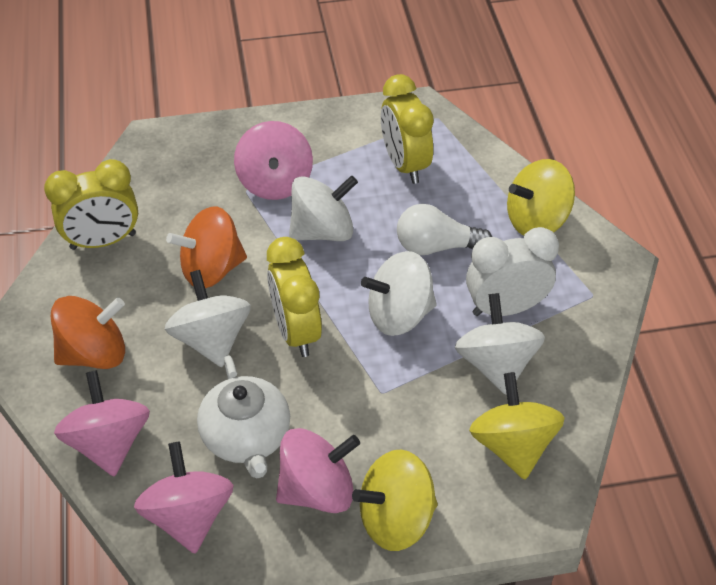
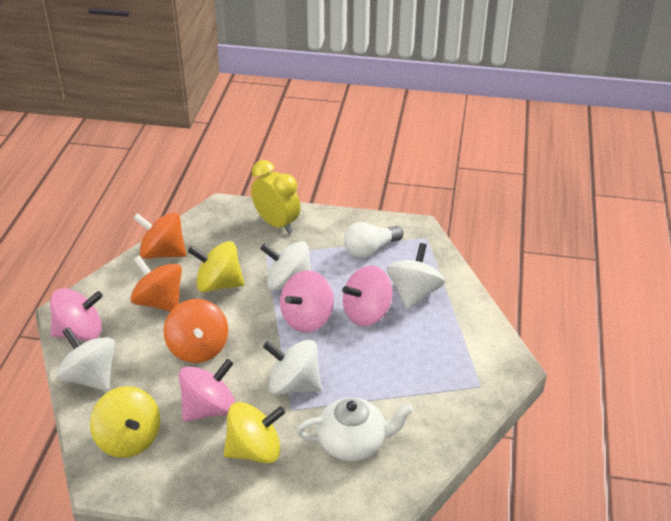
orange spinning top: 2 -> 3
white clock: 1 -> 0
yellow clock: 3 -> 1

